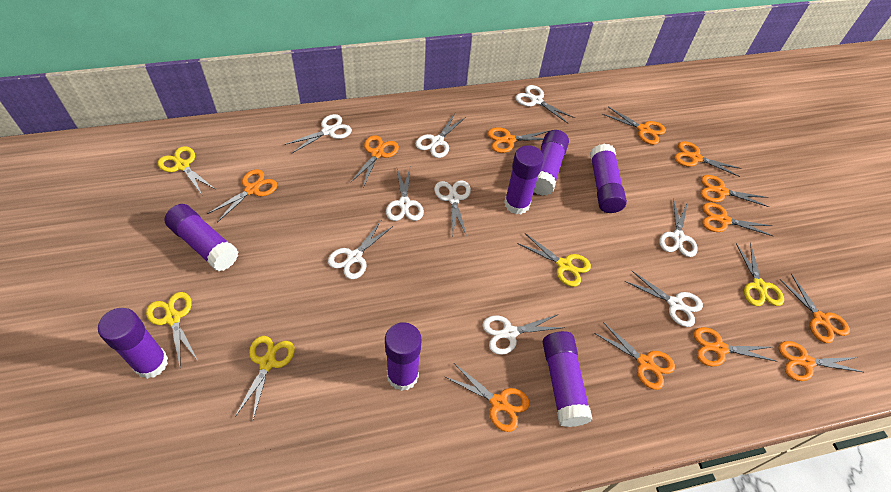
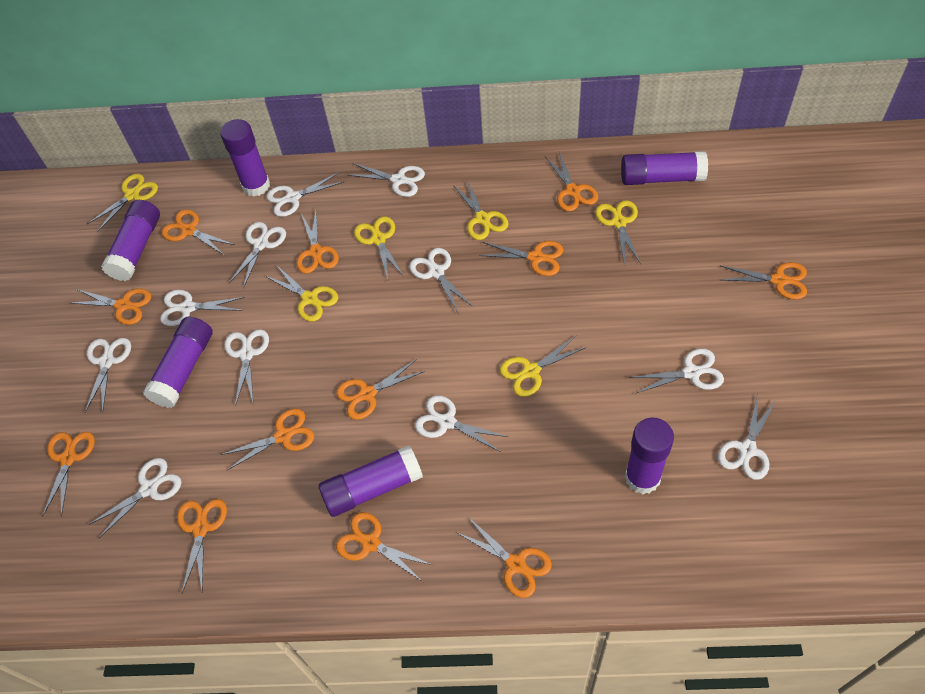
purple glue stick: 7 -> 6
white scissors: 9 -> 11
yellow scissors: 5 -> 6

